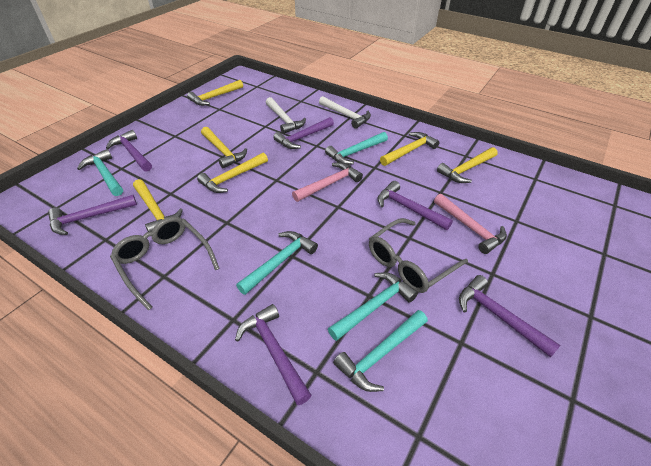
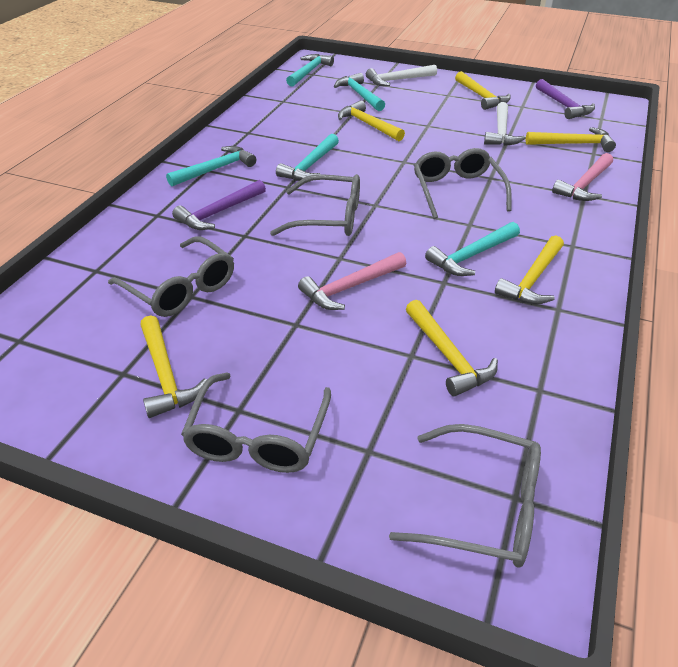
grey glasses: 2 -> 5
purple hammer: 6 -> 2

